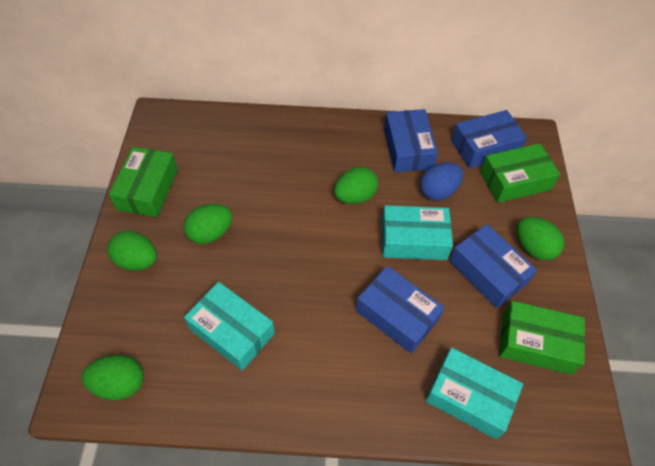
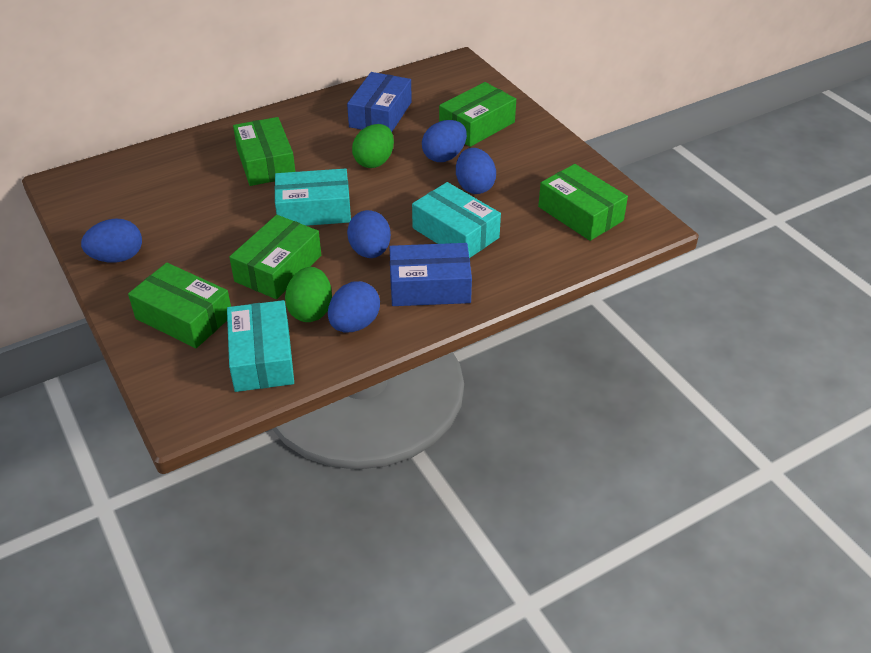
blue box: 4 -> 2
blue egg: 1 -> 5
green box: 3 -> 5
green egg: 5 -> 2

